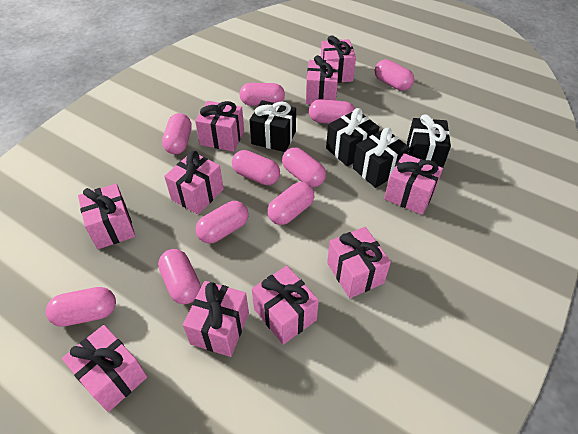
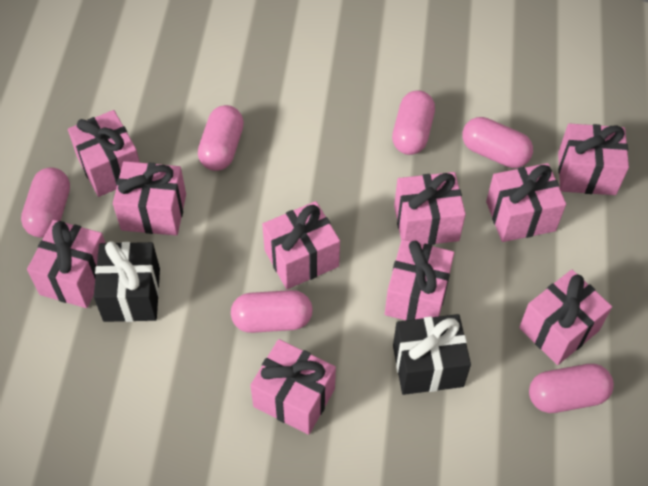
black gift: 4 -> 2
pink capsule: 10 -> 6

